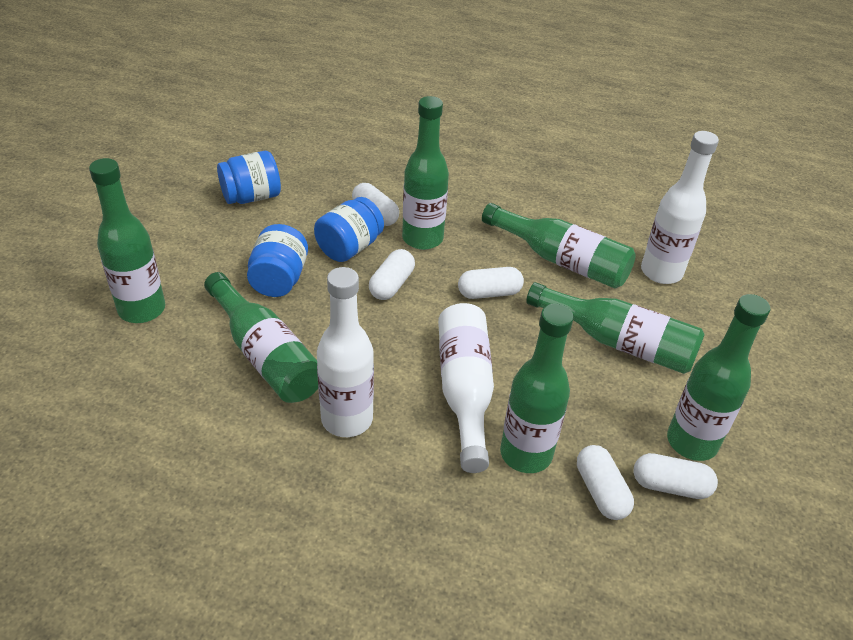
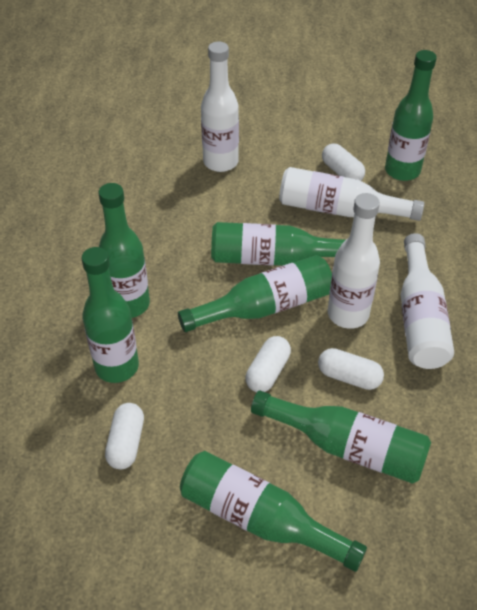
blue jar: 3 -> 0
white bottle: 3 -> 4
white capsule: 5 -> 4

